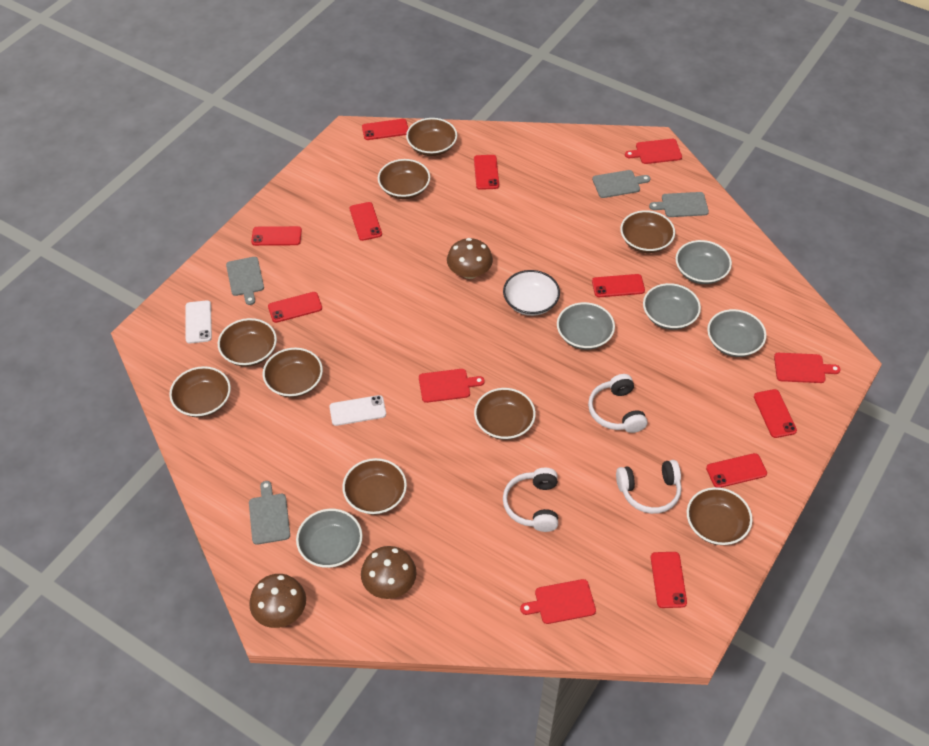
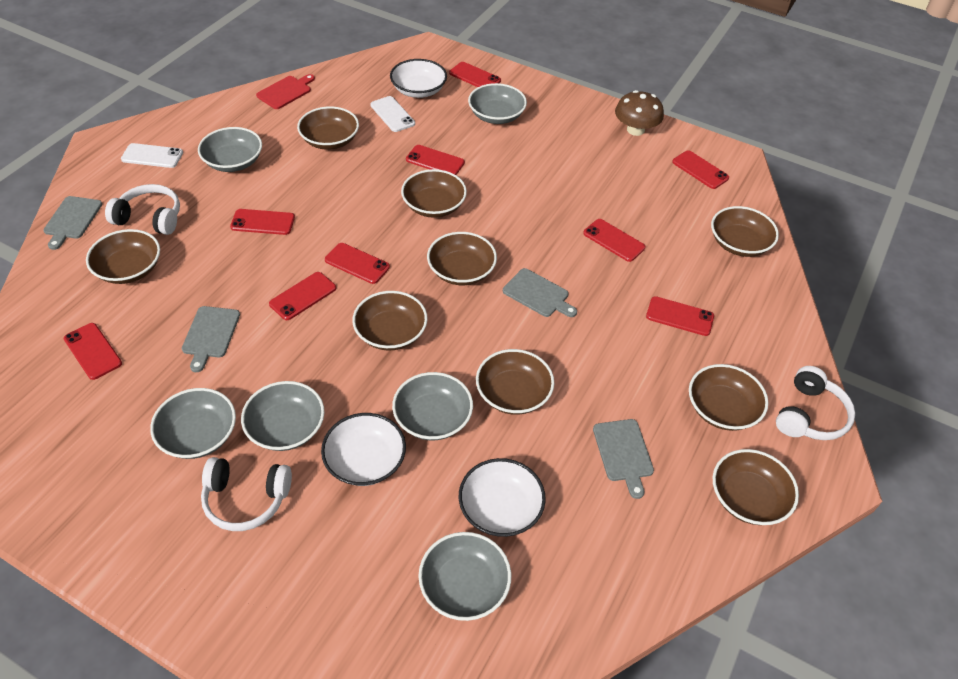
brown mushroom: 3 -> 1
grey bowl: 5 -> 6
red cutting board: 4 -> 1
white bowl: 1 -> 3

